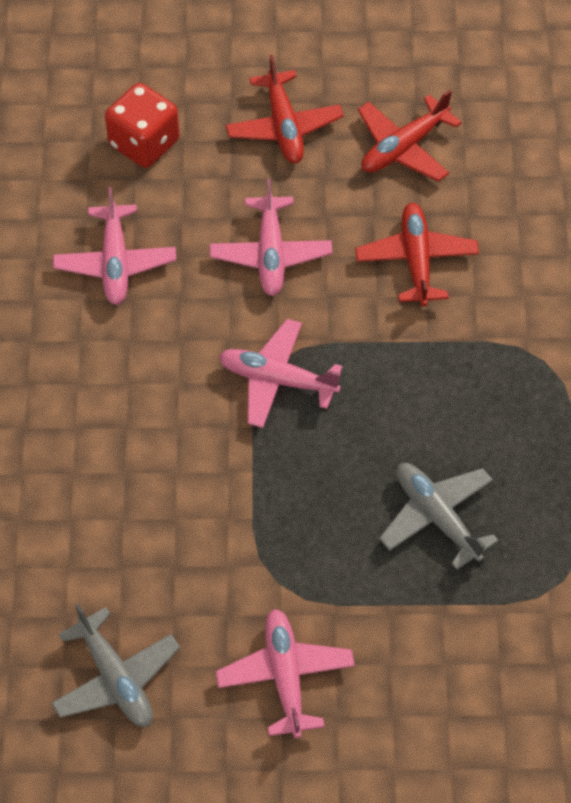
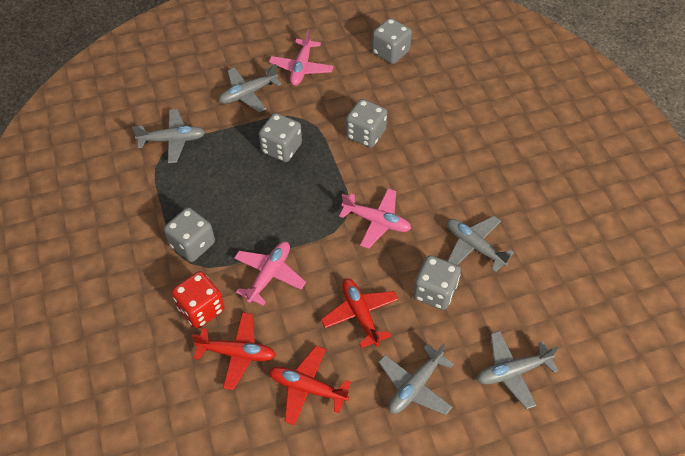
grey dice: 0 -> 5
grey plane: 2 -> 5
pink plane: 4 -> 3

